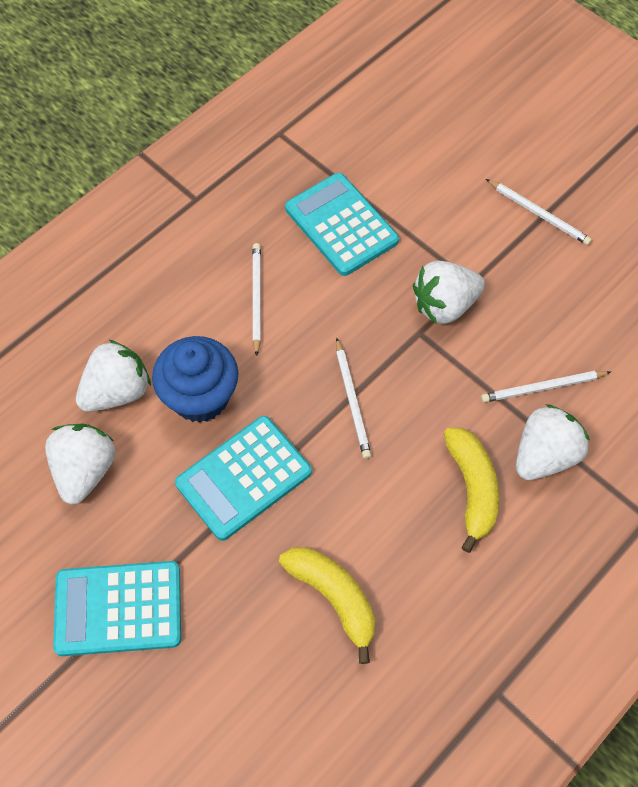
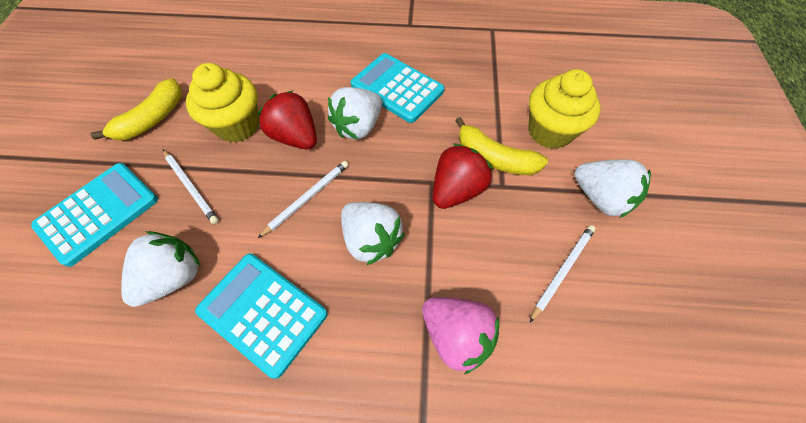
blue cupcake: 1 -> 0
pink strawberry: 0 -> 1
red strawberry: 0 -> 2
white pencil: 4 -> 3
yellow cupcake: 0 -> 2

